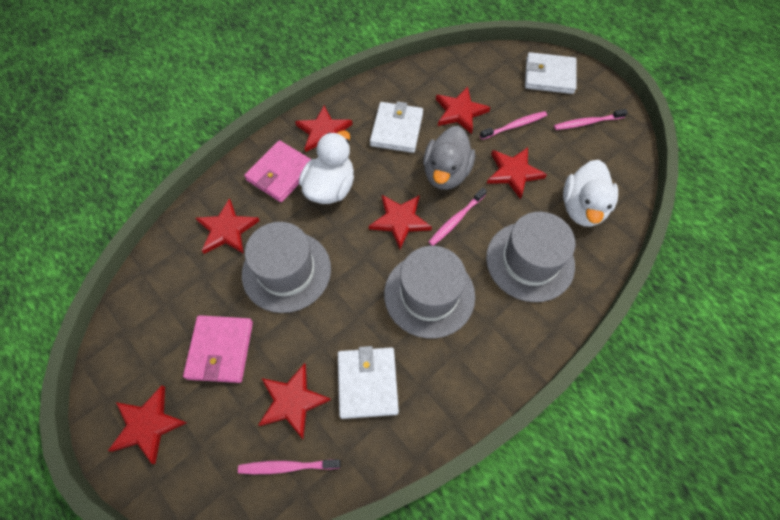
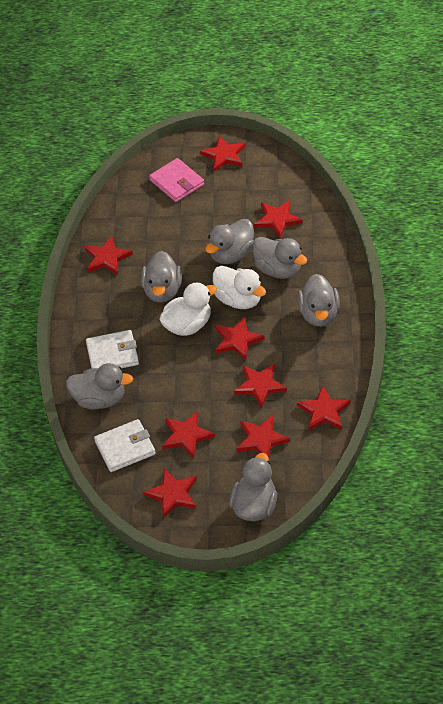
grey duck: 1 -> 6
grey hat: 3 -> 0
pink toothbrush: 4 -> 0
pink wallet: 2 -> 1
red star: 7 -> 9
white wallet: 3 -> 2

